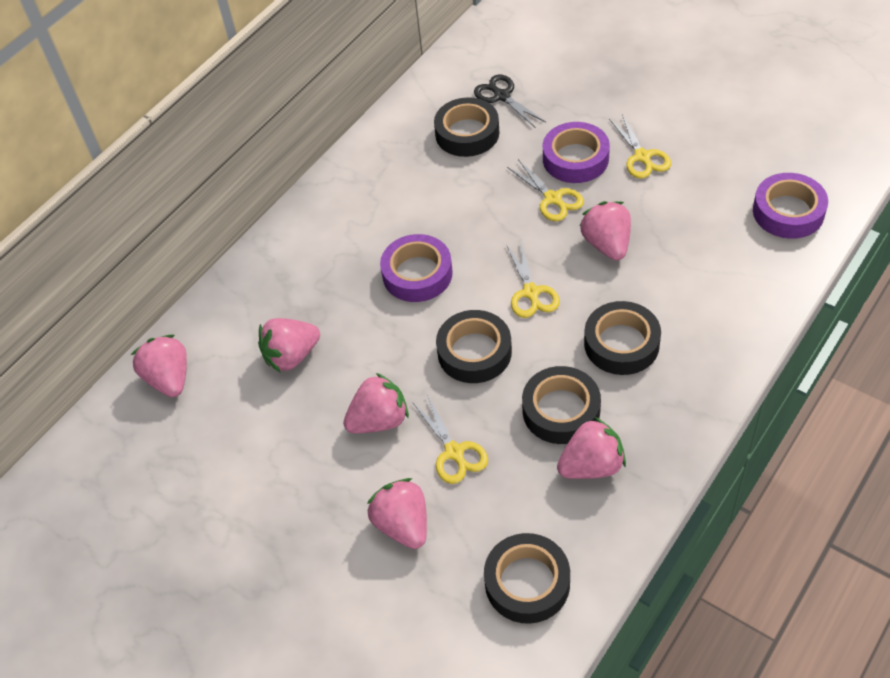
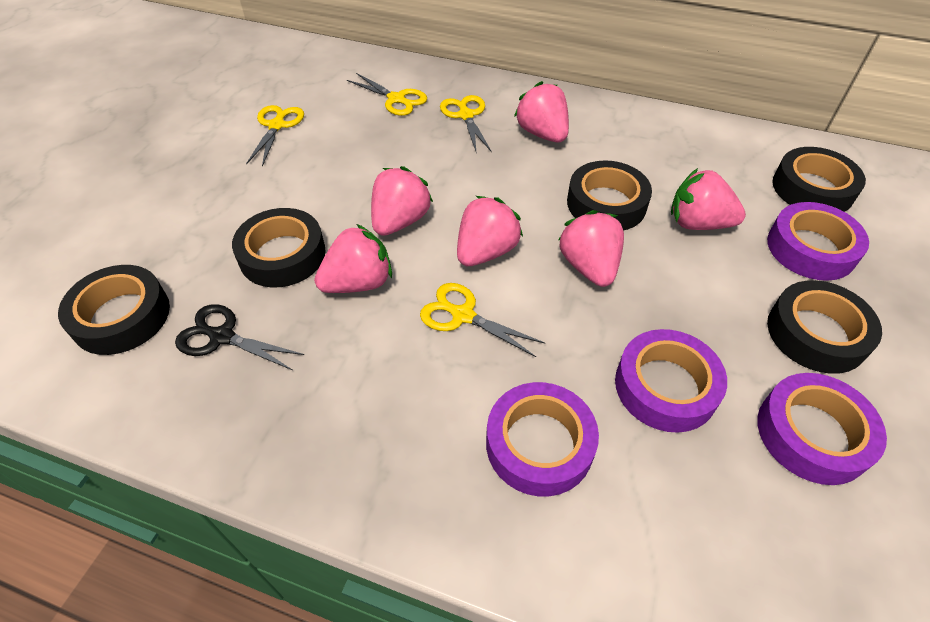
purple tape: 3 -> 4

